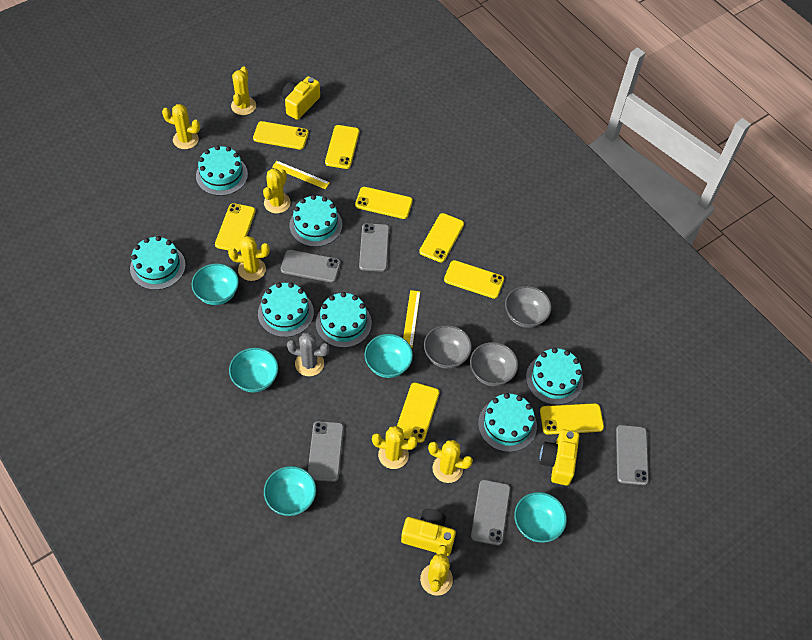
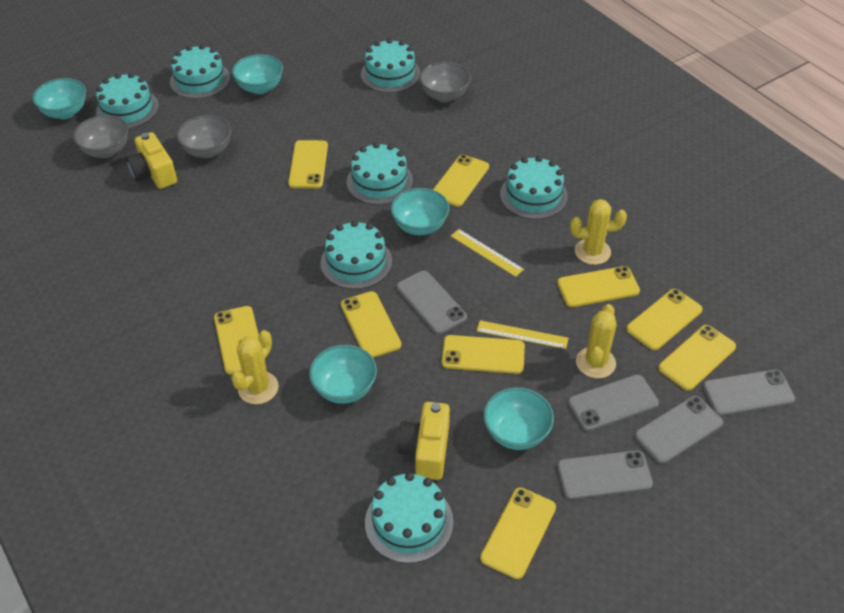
grey cactus: 1 -> 0
yellow cactus: 7 -> 3
yellow camera: 3 -> 2
yellow phone: 8 -> 9

